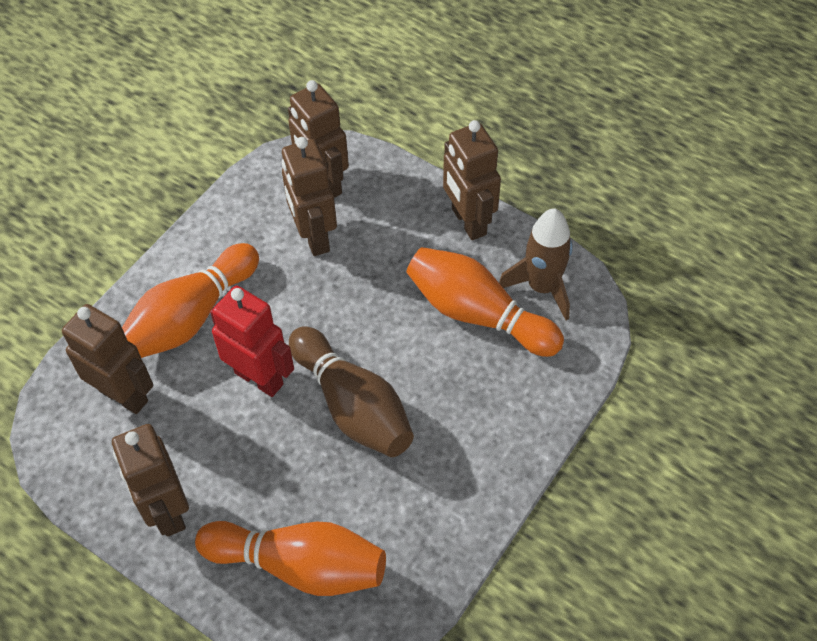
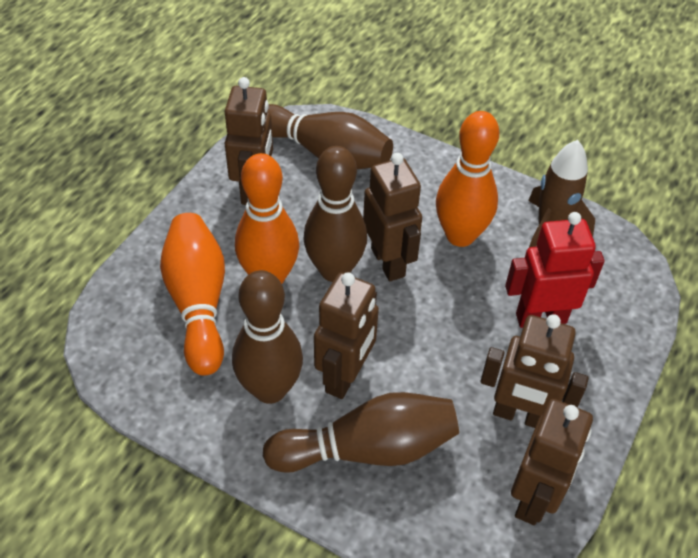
brown bowling pin: 1 -> 4

